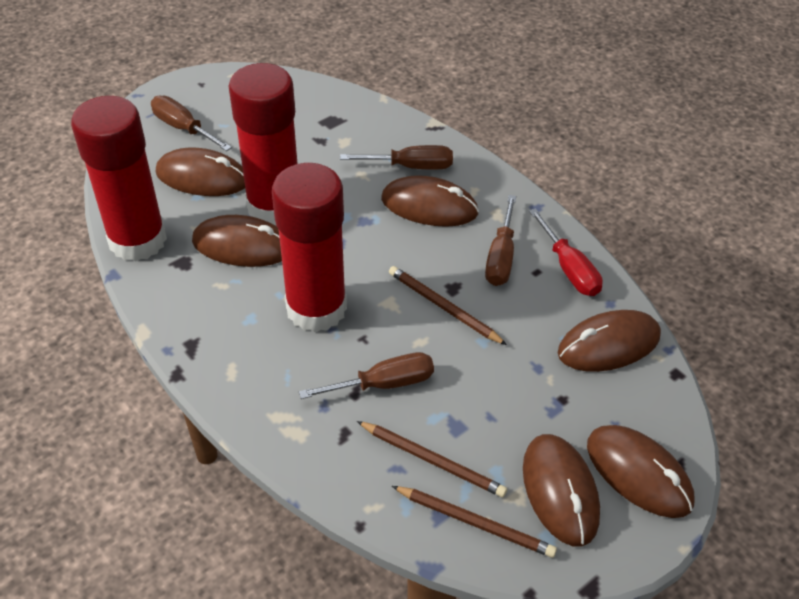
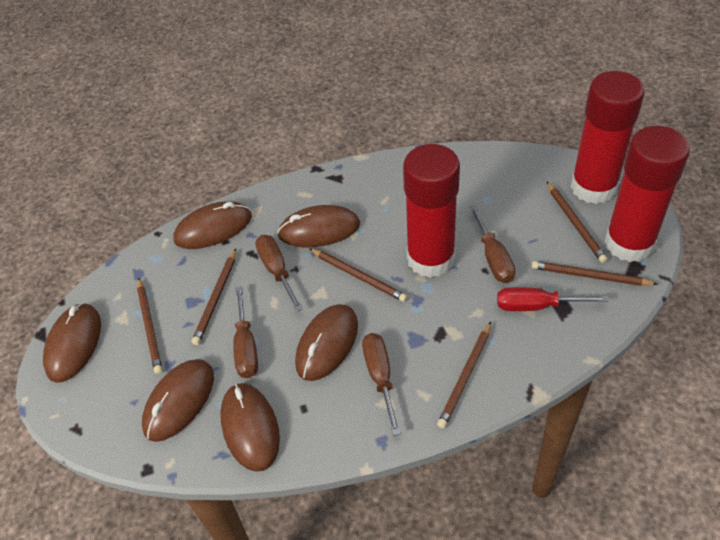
brown pencil: 3 -> 6

